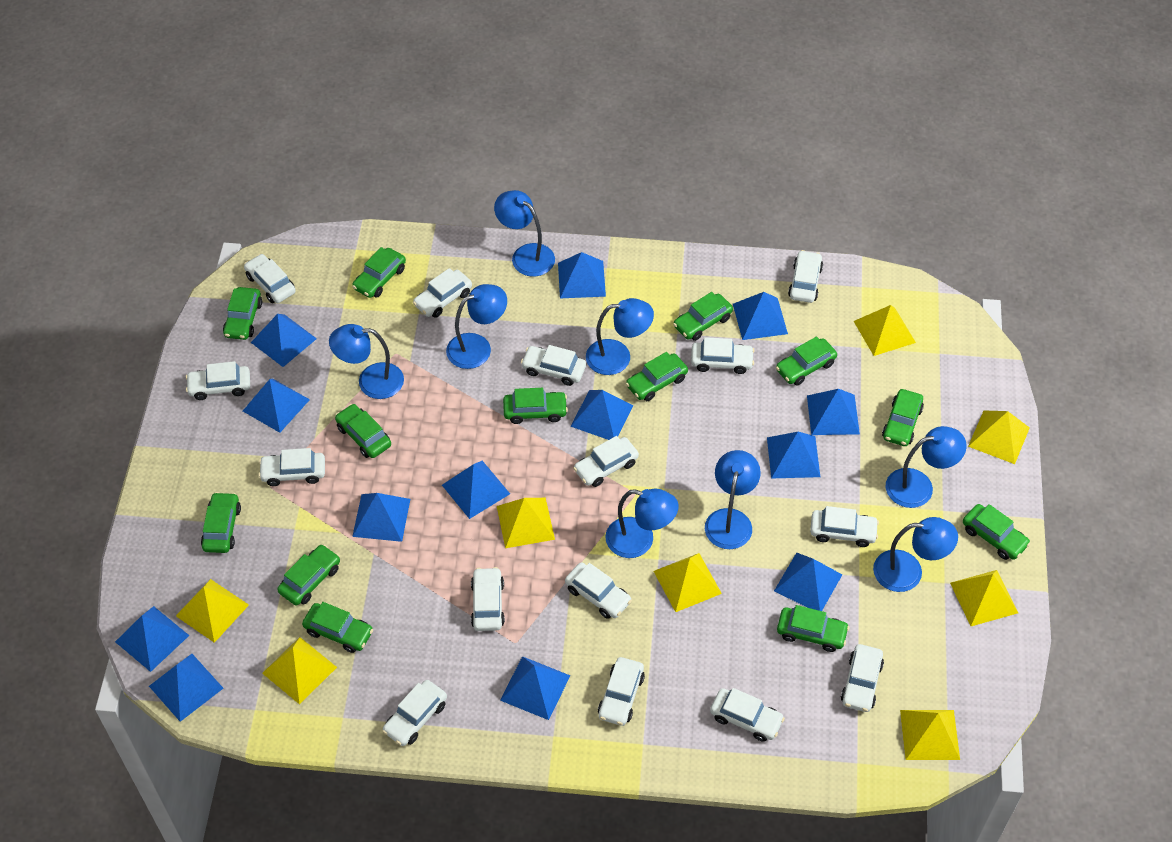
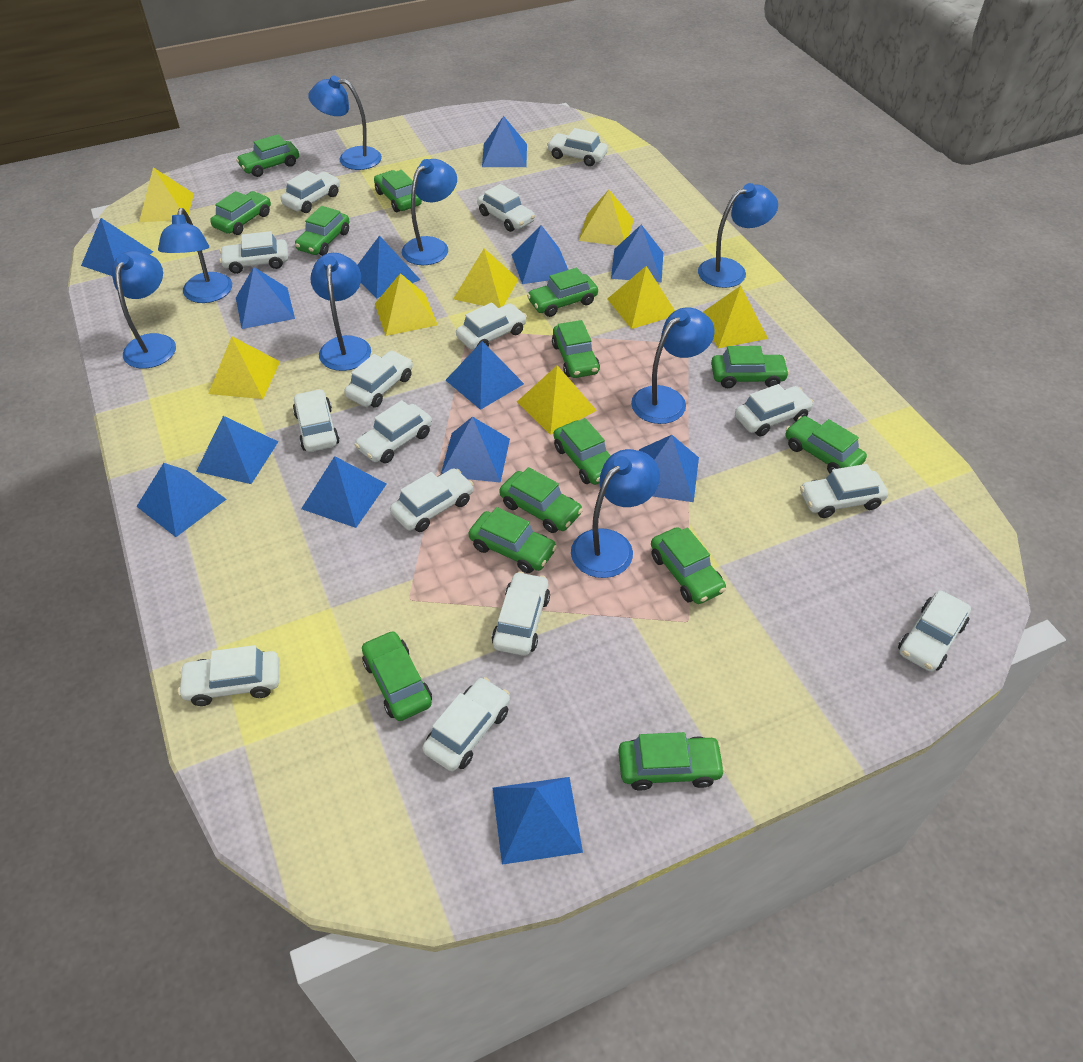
green car: 13 -> 14

